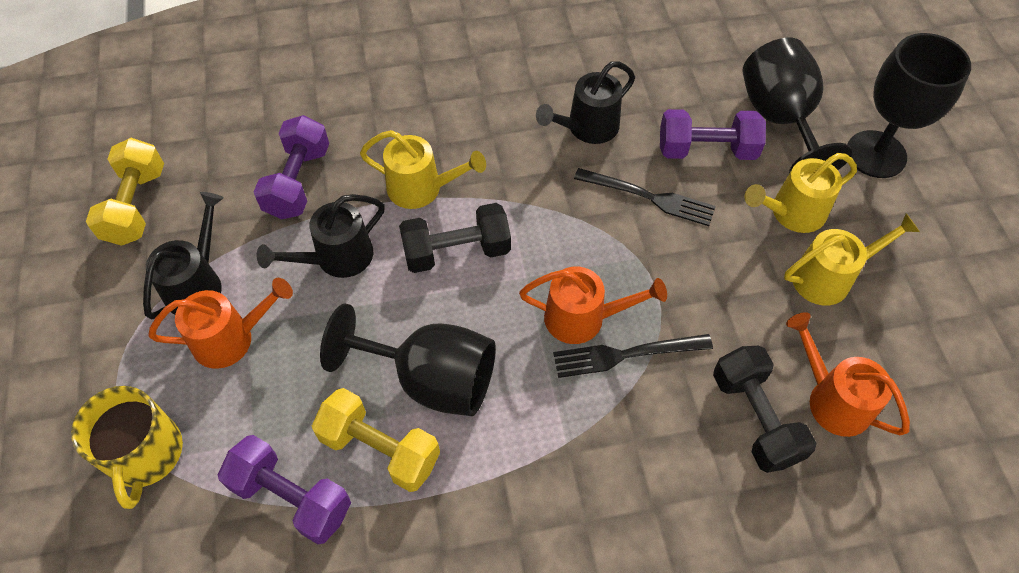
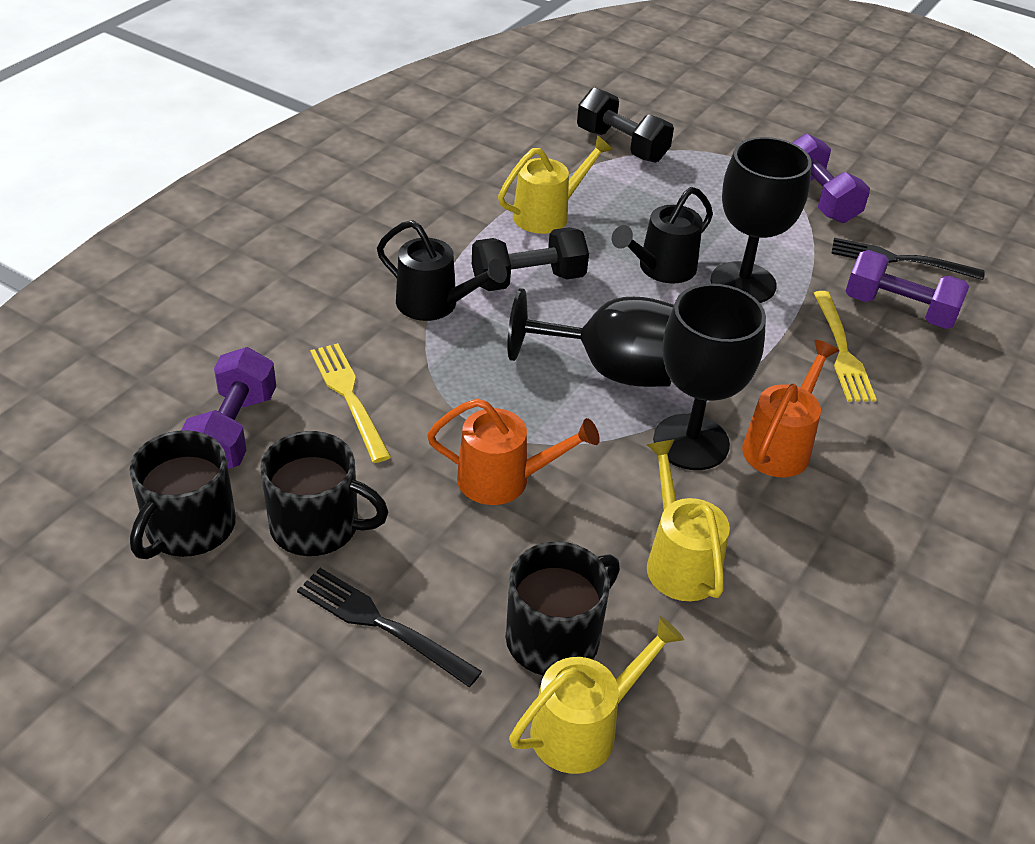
black mug: 0 -> 3
black watering can: 3 -> 2
orange watering can: 3 -> 2
yellow dumbbell: 2 -> 0
yellow fork: 0 -> 2
yellow mug: 1 -> 0

